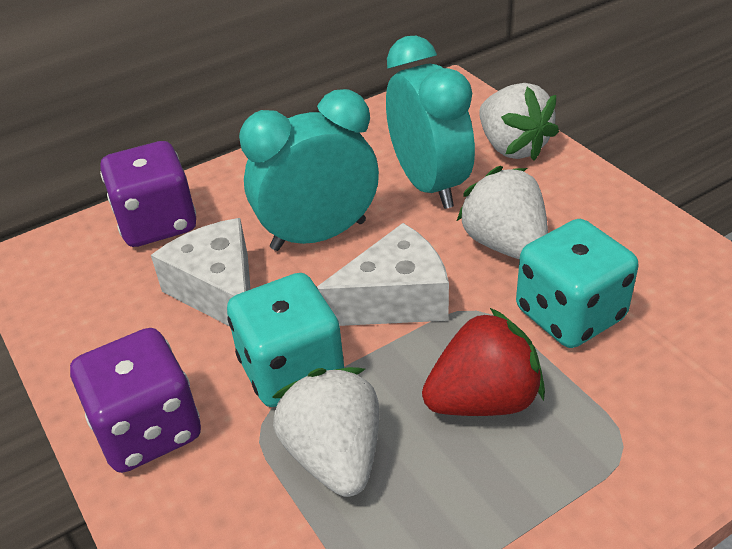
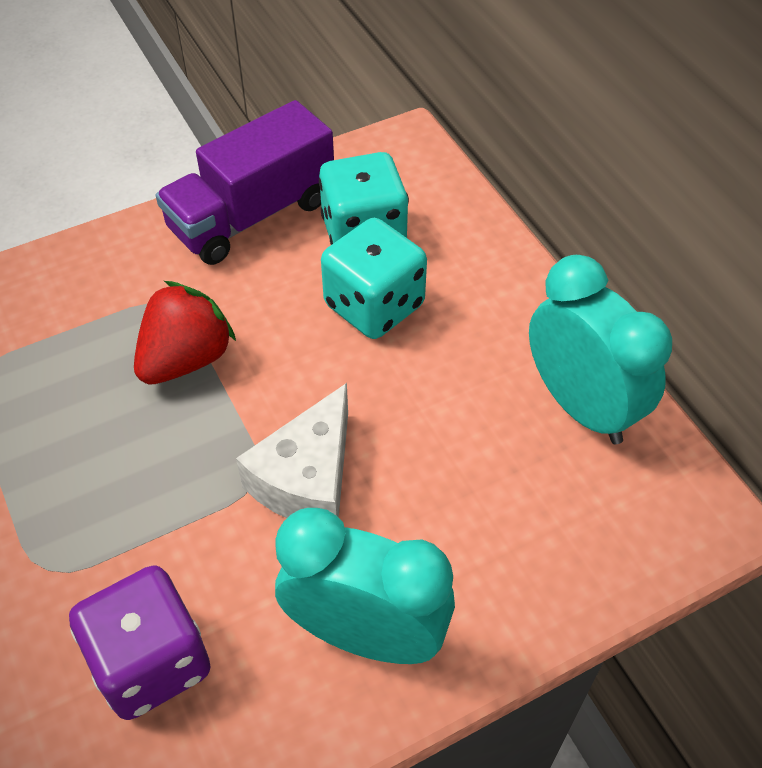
purple dice: 2 -> 1
purple truck: 0 -> 1
white cheese: 2 -> 1
white strawberry: 3 -> 0

